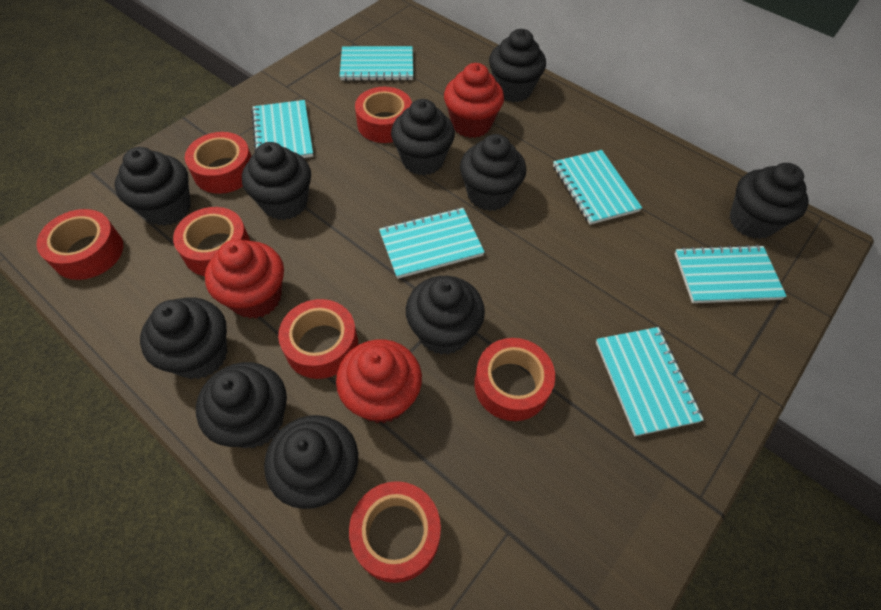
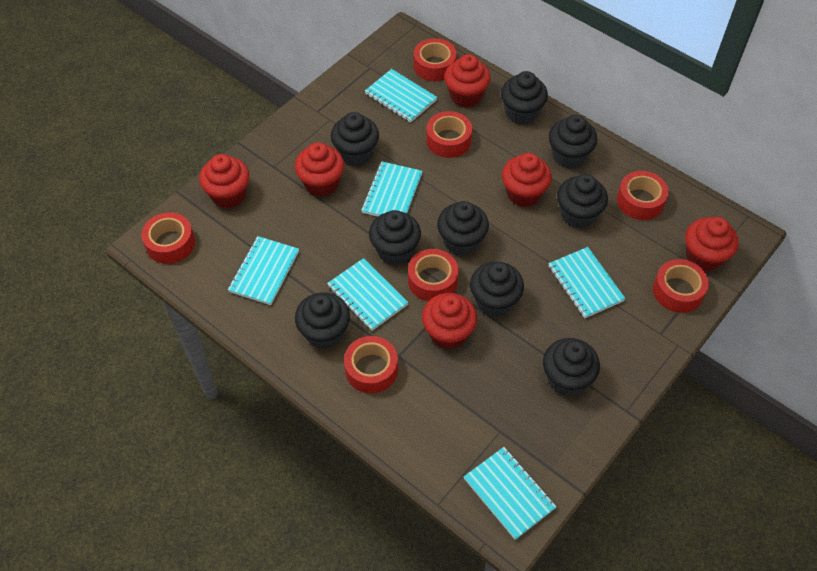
black cupcake: 10 -> 9
red cupcake: 3 -> 6

